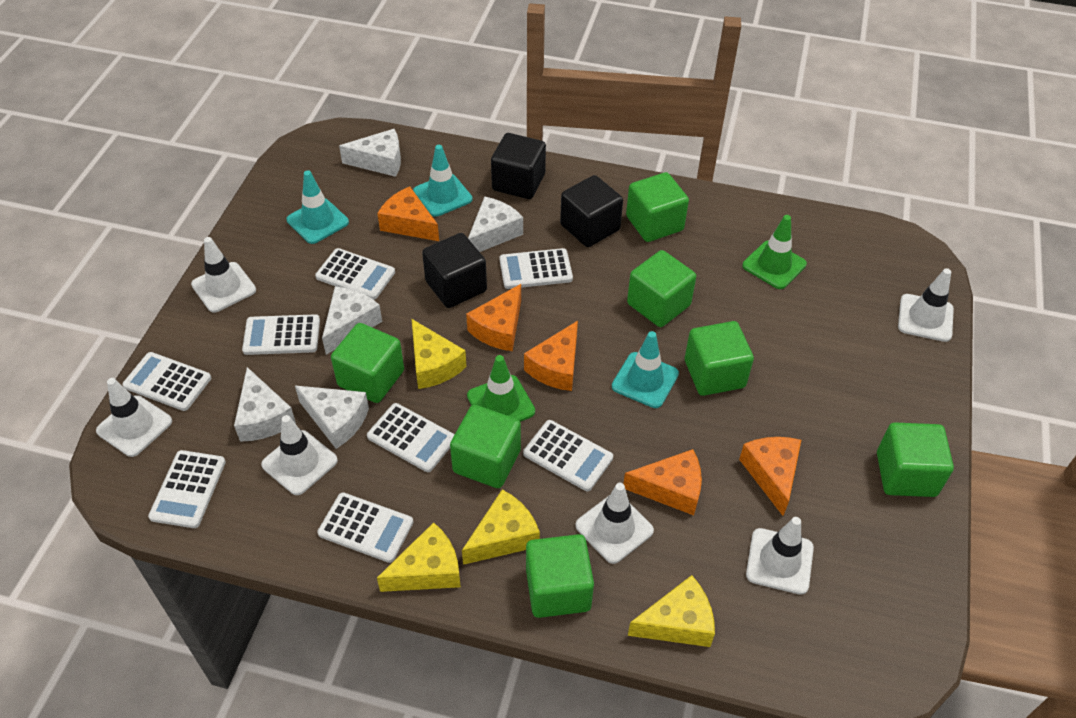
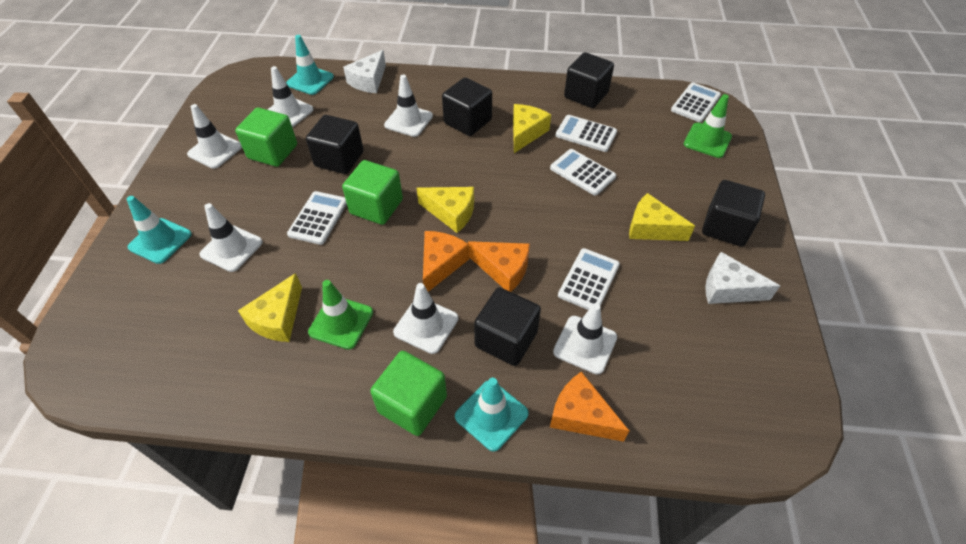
black cube: 3 -> 5
green cube: 7 -> 3
orange cheese: 5 -> 3
white calculator: 8 -> 5
white cheese: 5 -> 2

